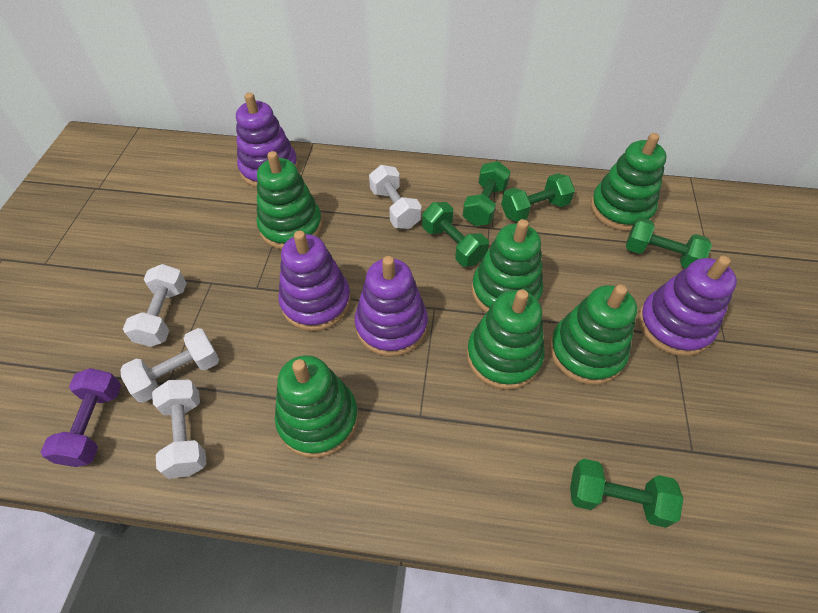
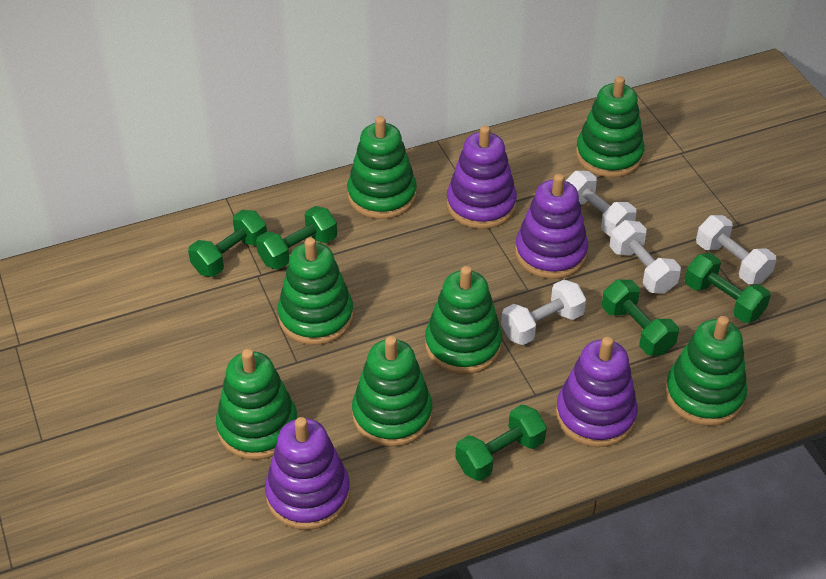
green stacking toy: 6 -> 7
purple dumbbell: 1 -> 0

